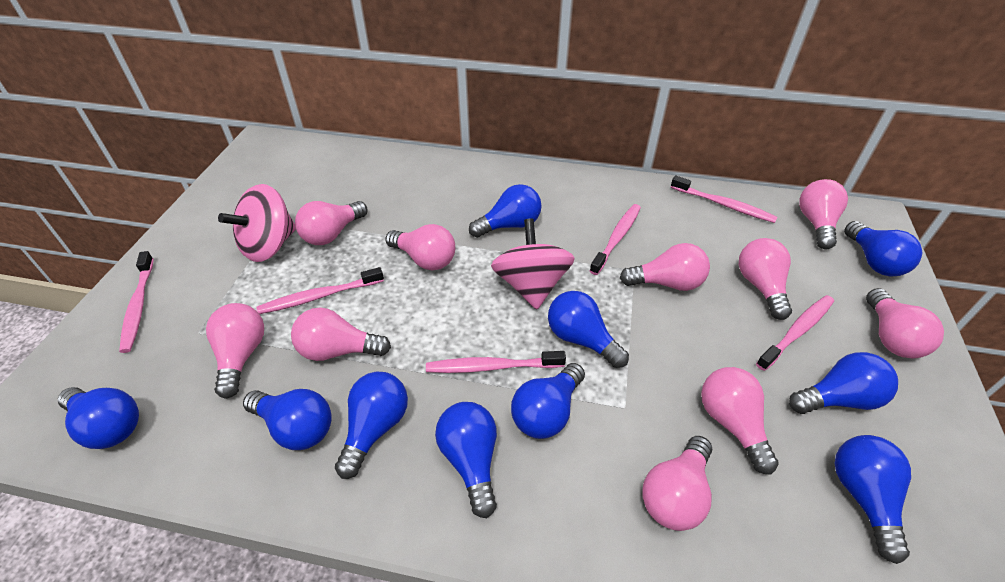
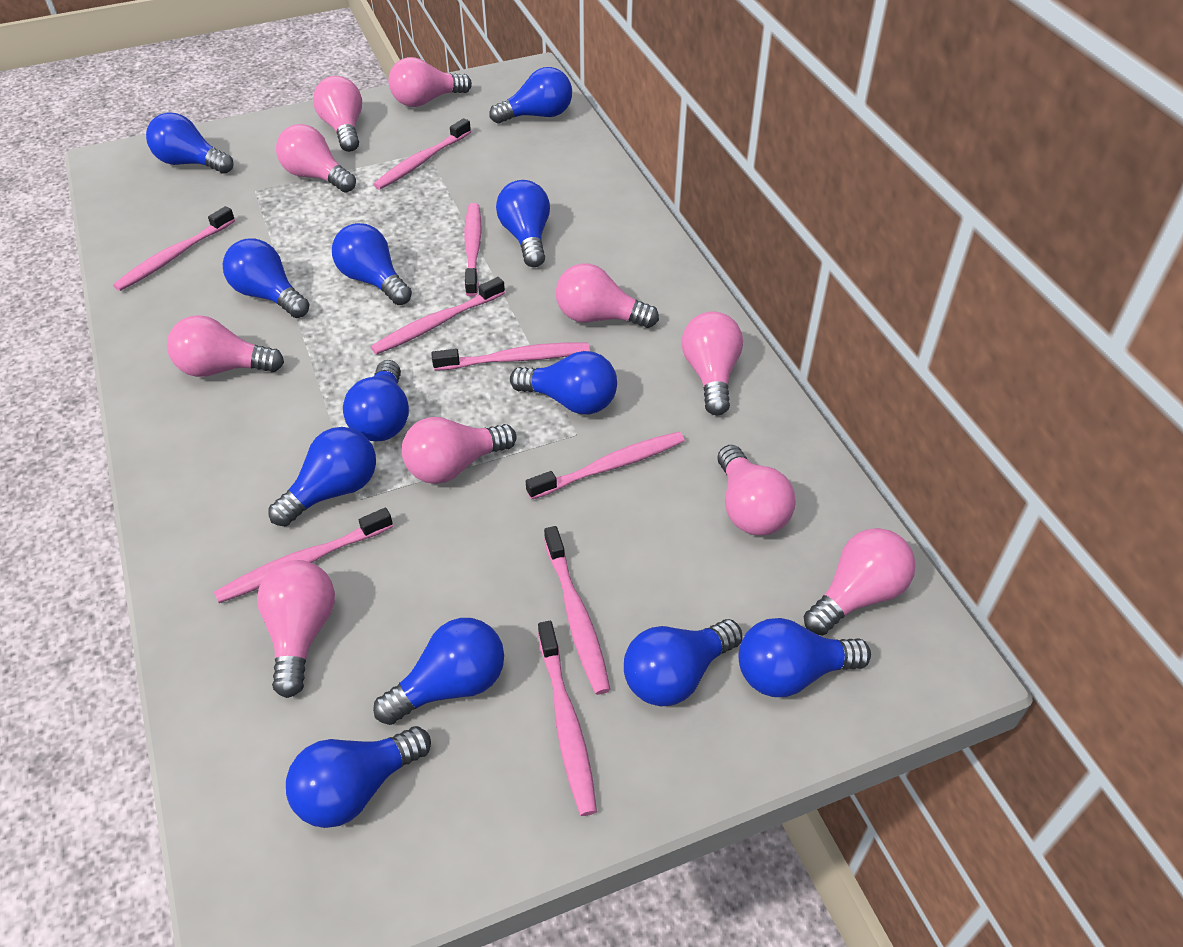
blue light bulb: 10 -> 12
pink spinning top: 2 -> 0
pink toothbrush: 6 -> 9

